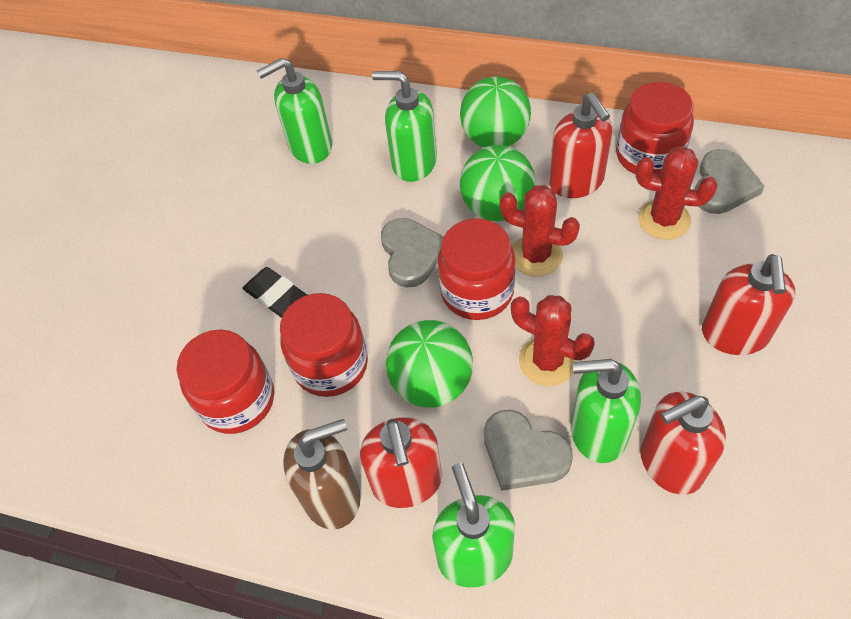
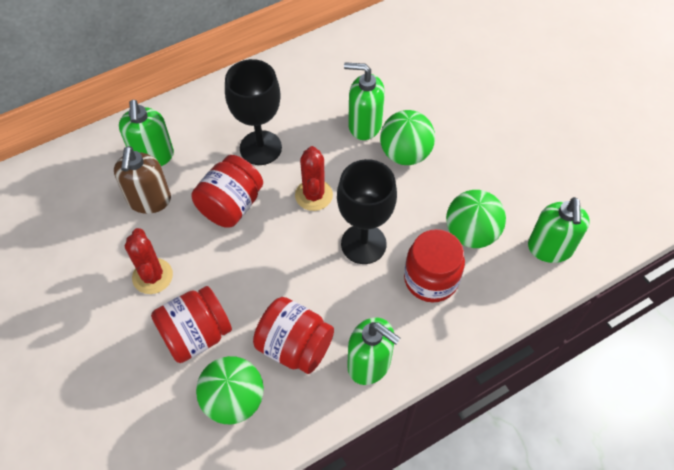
black eraser: 1 -> 0
black goblet: 0 -> 2
grey heart: 3 -> 0
red cactus: 3 -> 2
red soap dispenser: 4 -> 0

